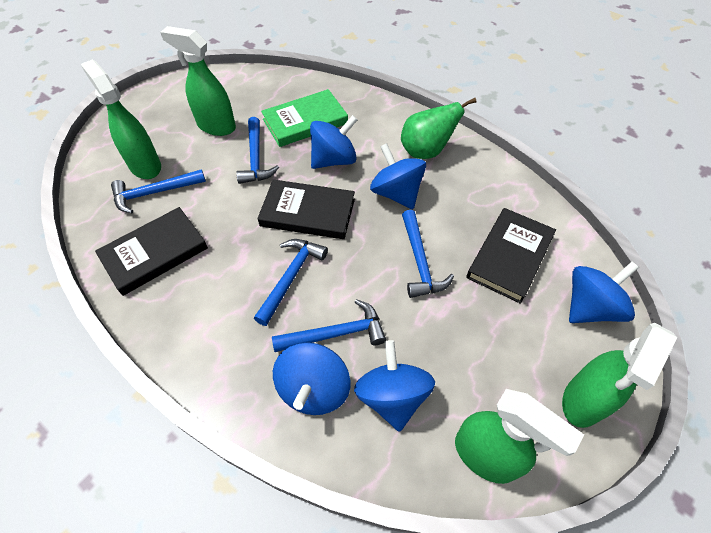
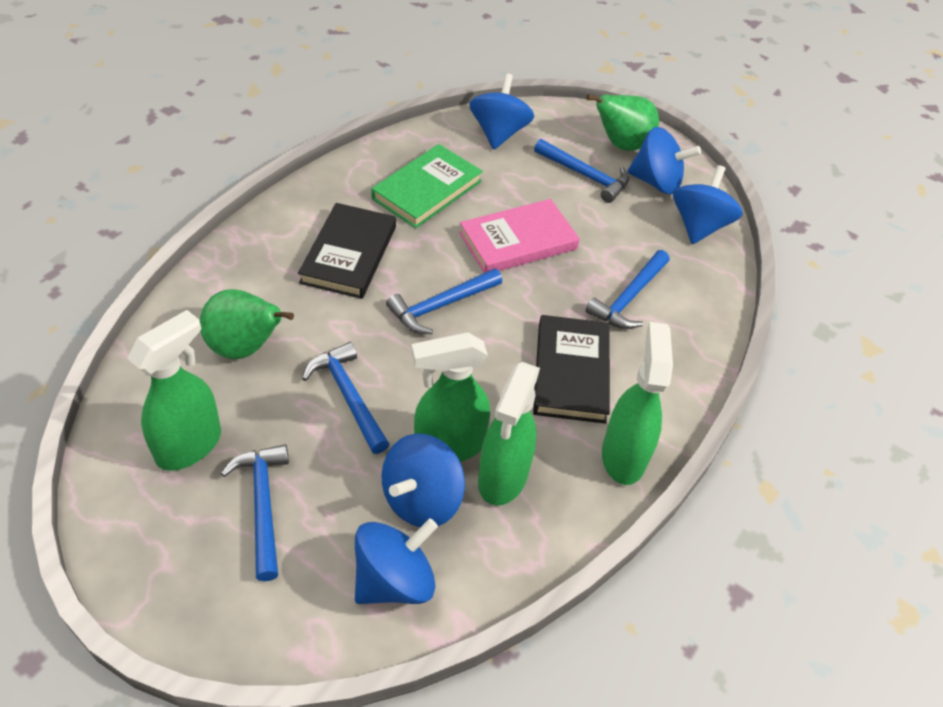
black book: 3 -> 2
green pear: 1 -> 2
pink book: 0 -> 1

